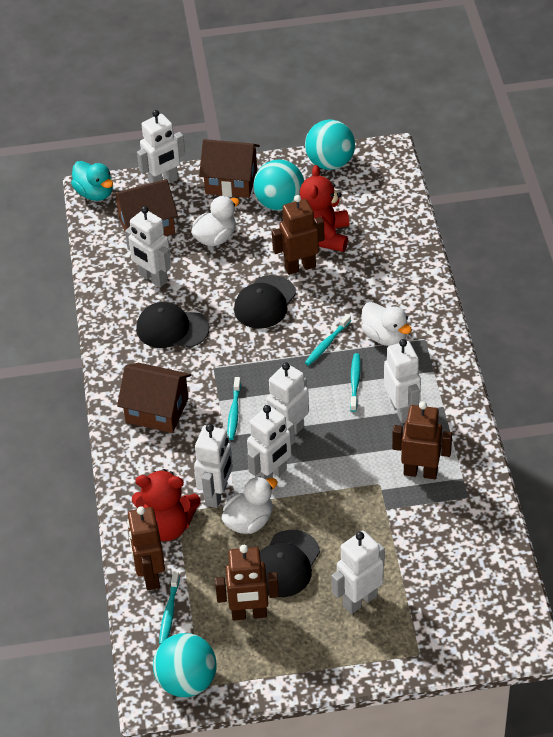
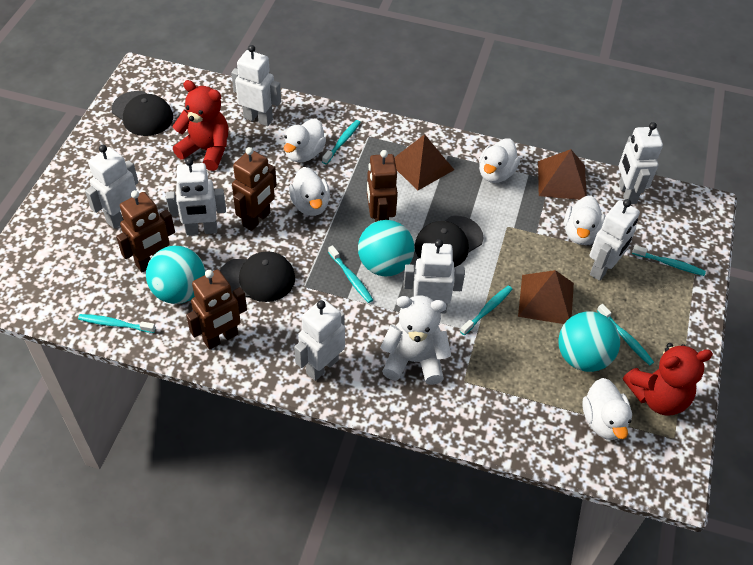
brown house: 3 -> 0
brown pyramid: 0 -> 3
turquoise duck: 1 -> 0
turquoise toothbrush: 4 -> 6
white duck: 3 -> 5
white teddy bear: 0 -> 1

